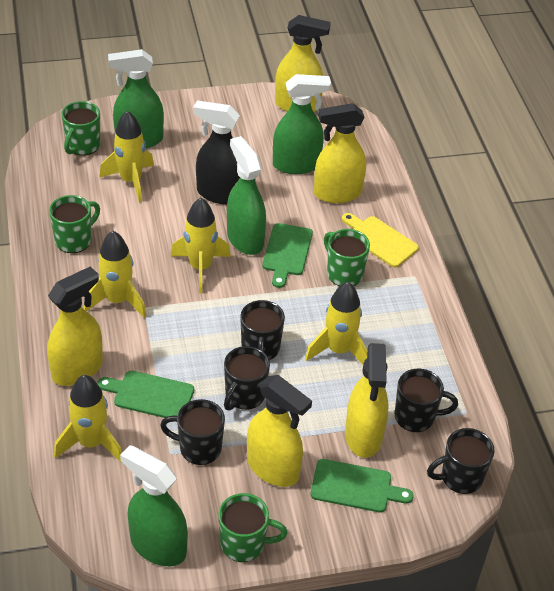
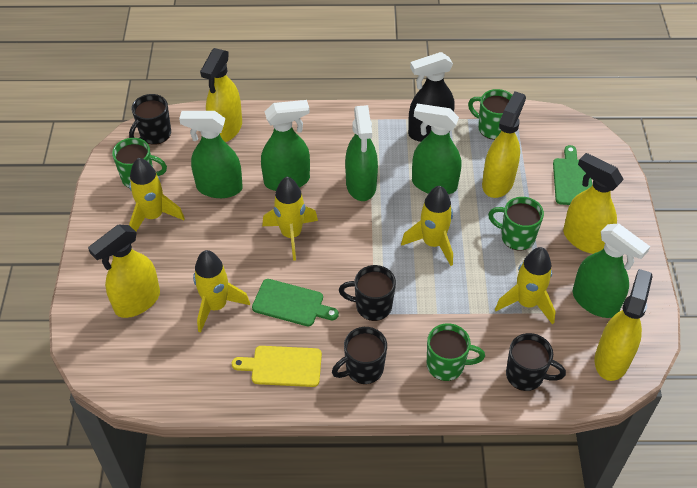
black mug: 5 -> 4
green cutting board: 3 -> 2
green spray bottle: 4 -> 5

